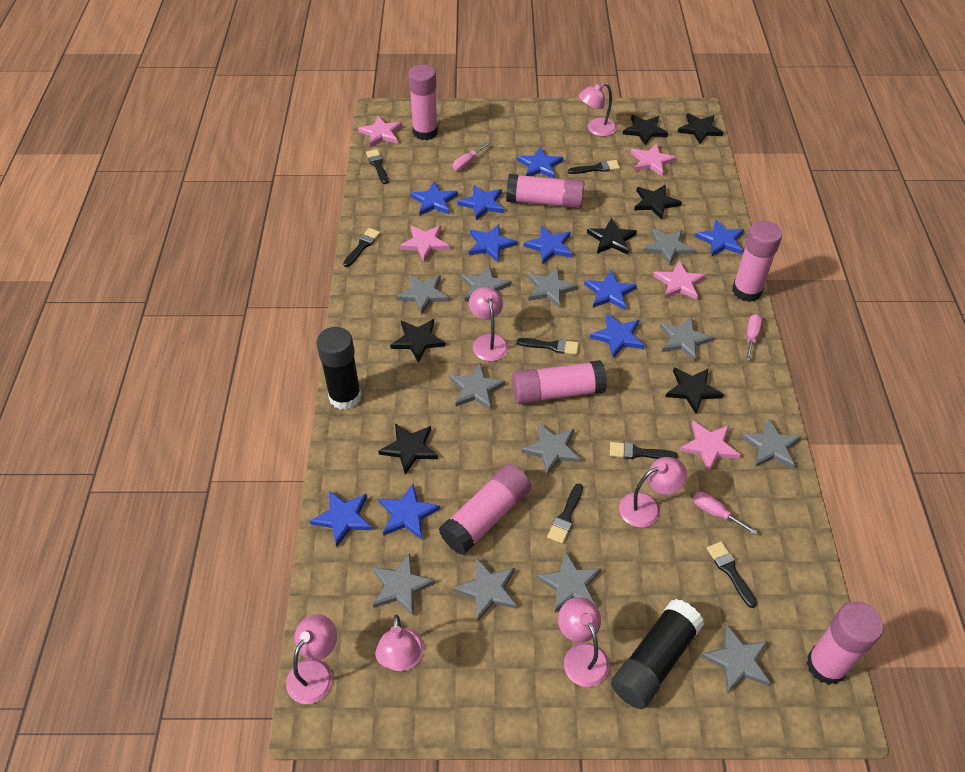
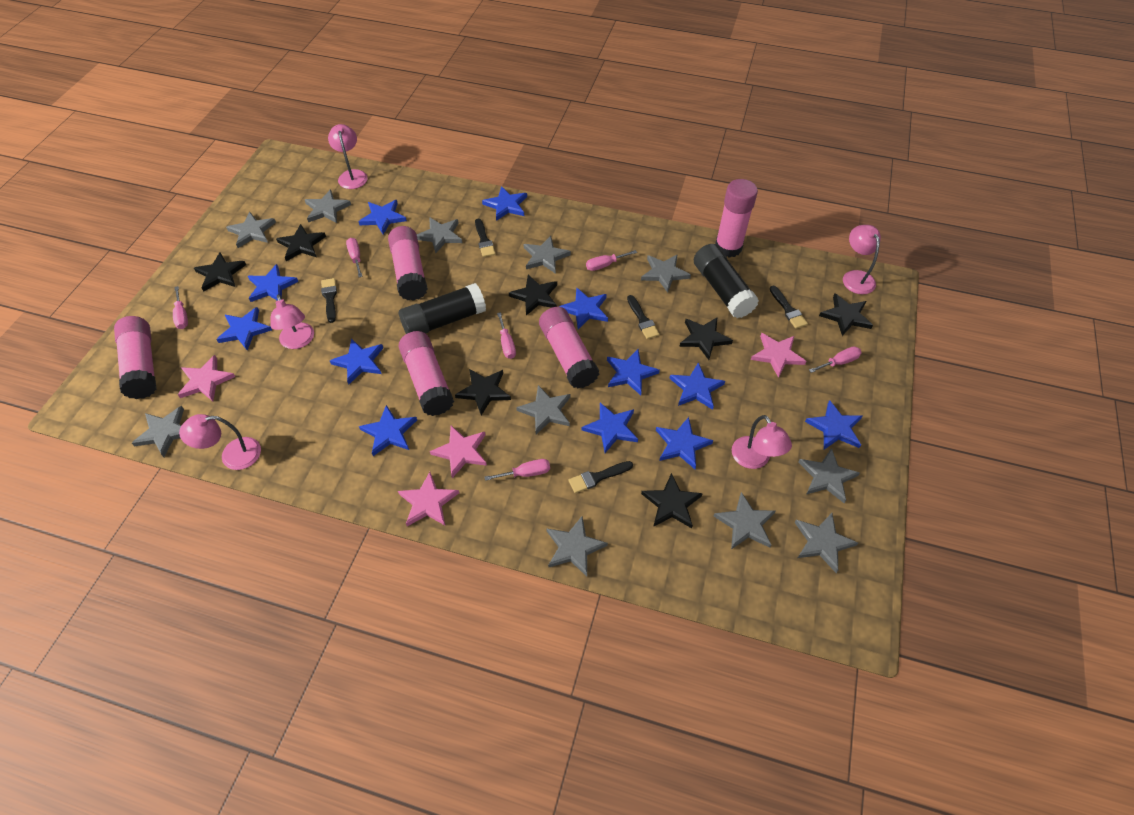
black brush: 7 -> 5
blue star: 10 -> 12
grey star: 12 -> 11
pink glue stick: 6 -> 5
pink lamp: 6 -> 5
pink screwdriver: 3 -> 6
pink star: 5 -> 4

